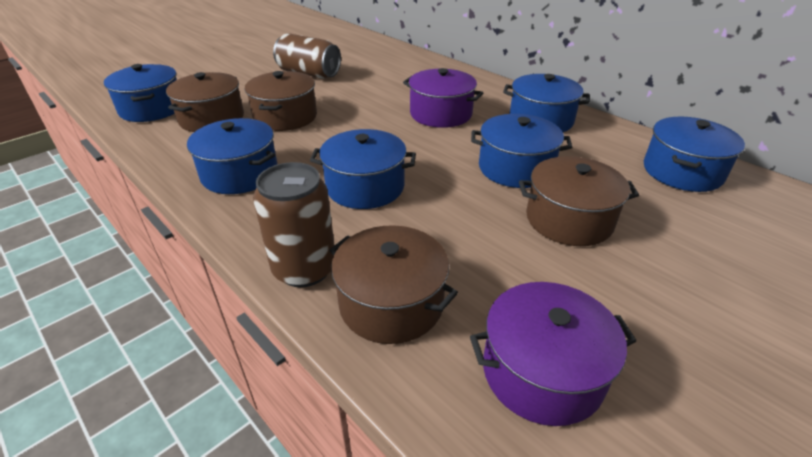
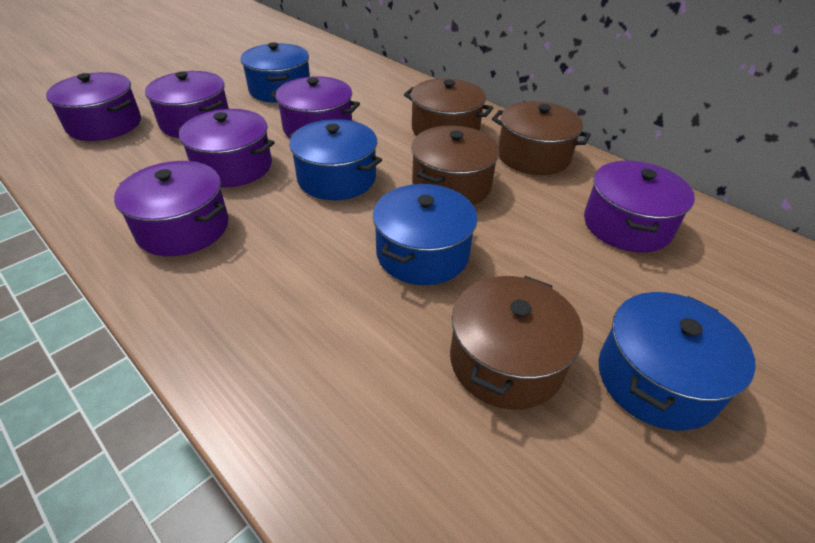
blue pot: 6 -> 4
brown can: 2 -> 0
purple pot: 2 -> 6

